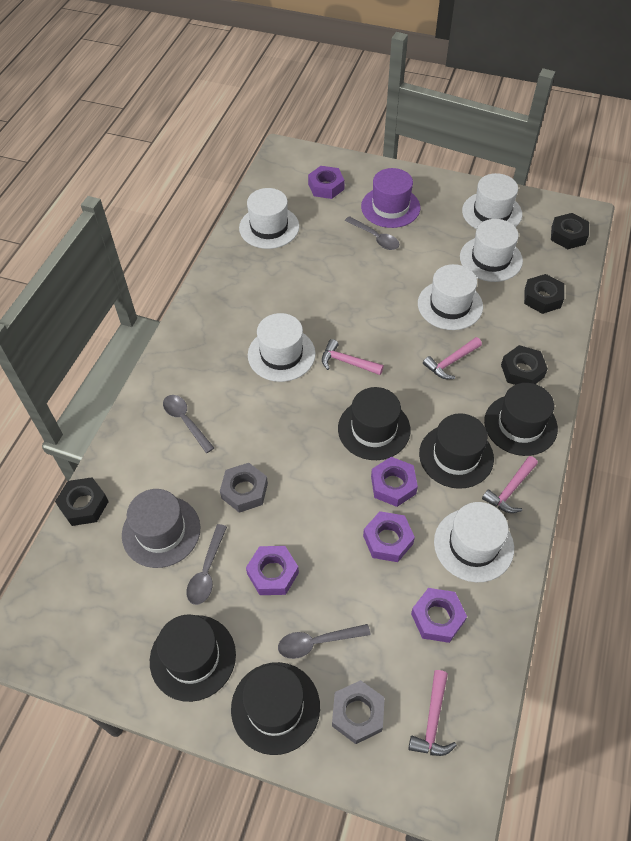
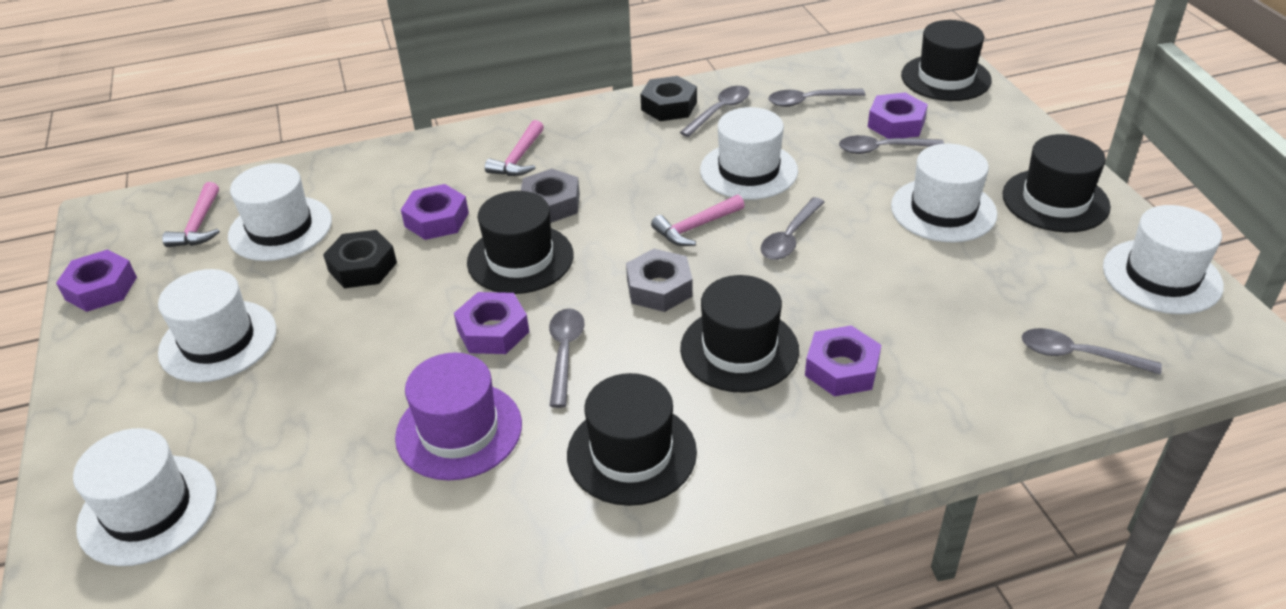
black nut: 4 -> 2
grey hat: 1 -> 0
grey spoon: 4 -> 6
pink hammer: 4 -> 3

